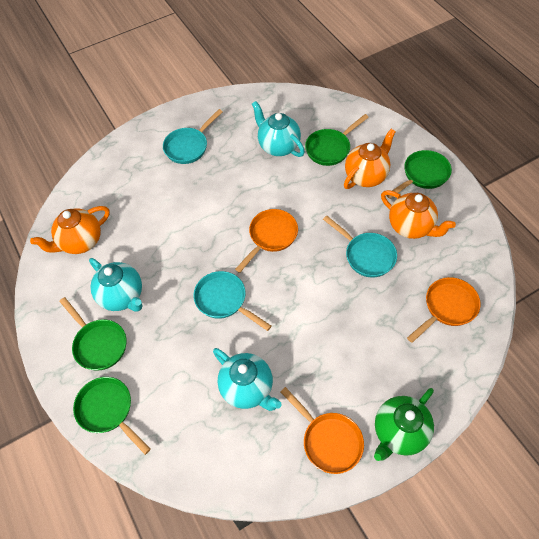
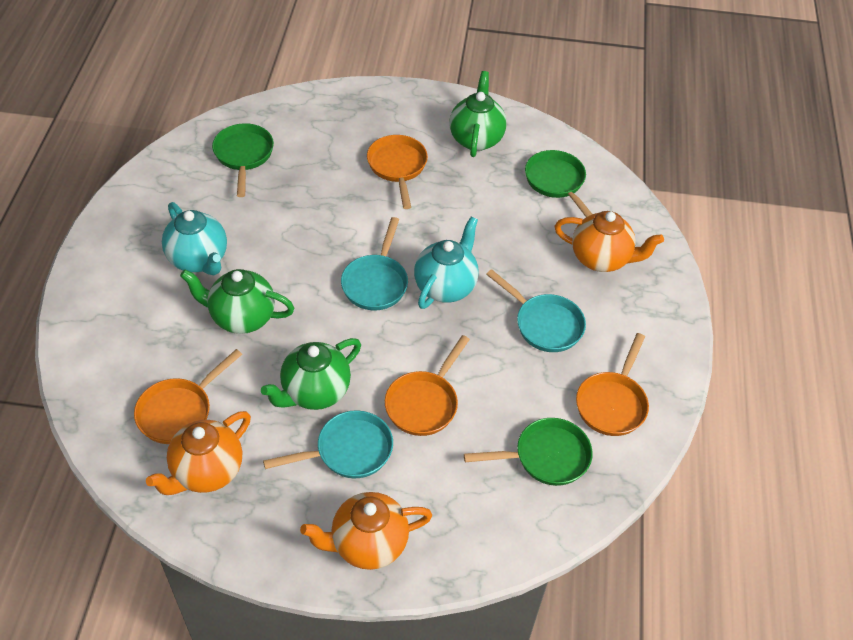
green pan: 4 -> 3
green teapot: 1 -> 3
orange pan: 3 -> 4
turquoise teapot: 3 -> 2

